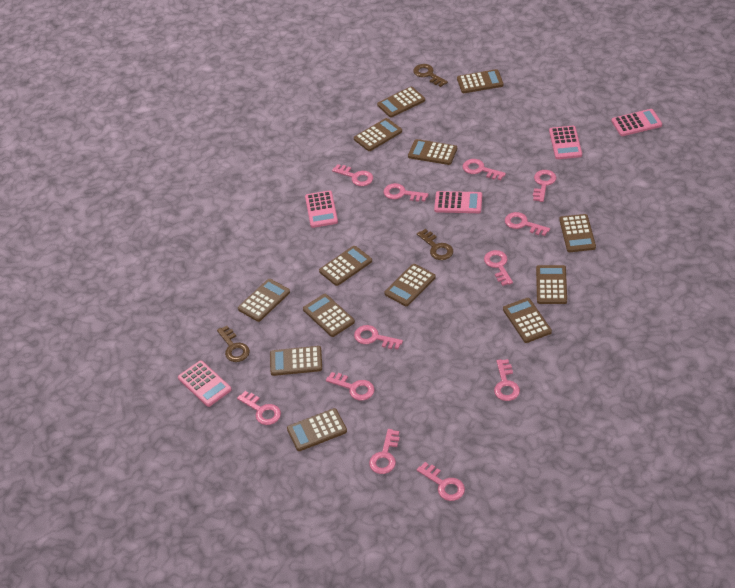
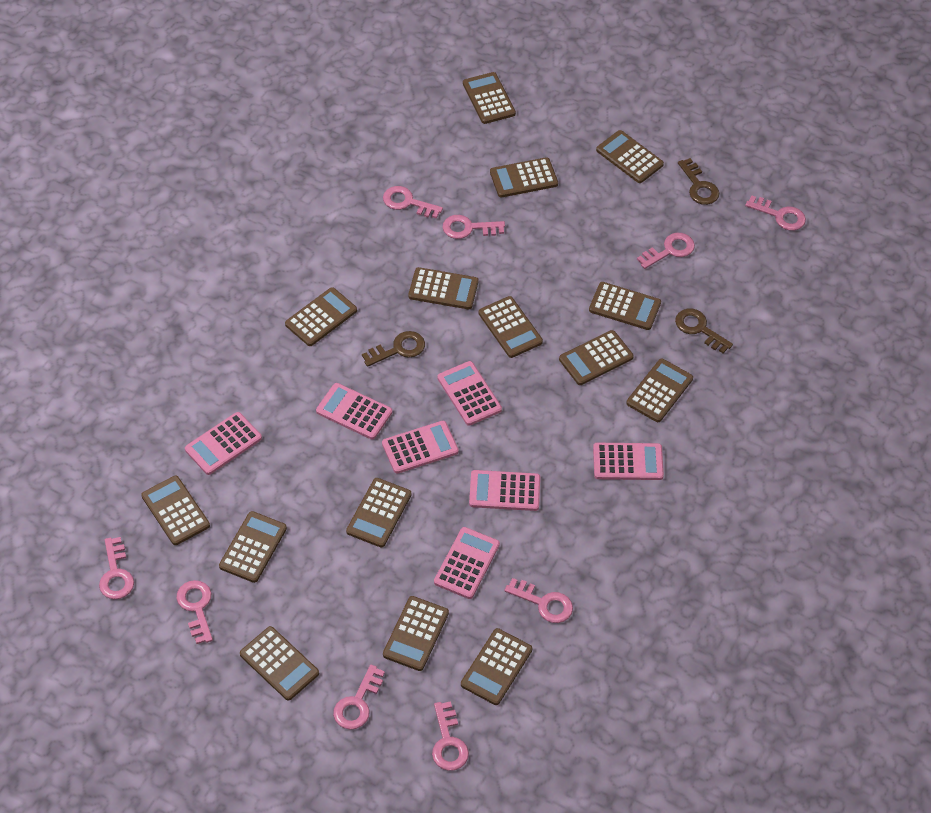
brown calculator: 13 -> 15
pink calculator: 5 -> 7
pink key: 12 -> 9

